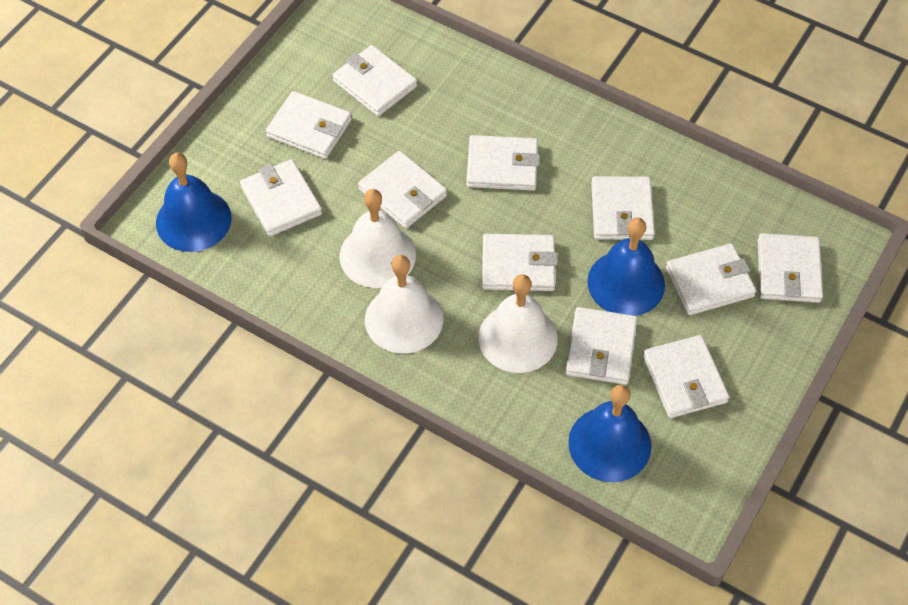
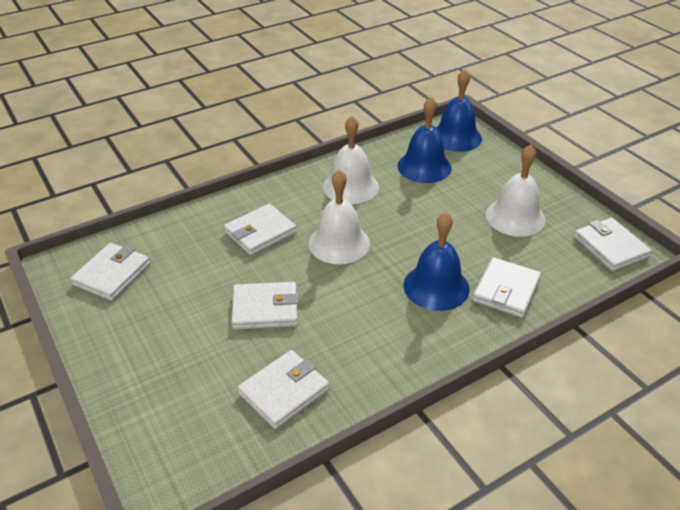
white wallet: 11 -> 6

